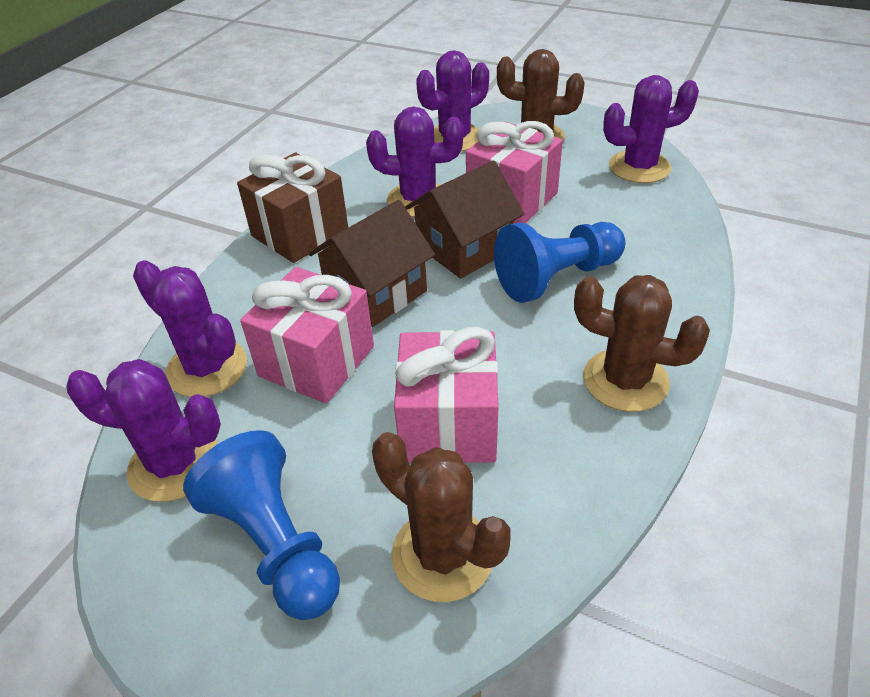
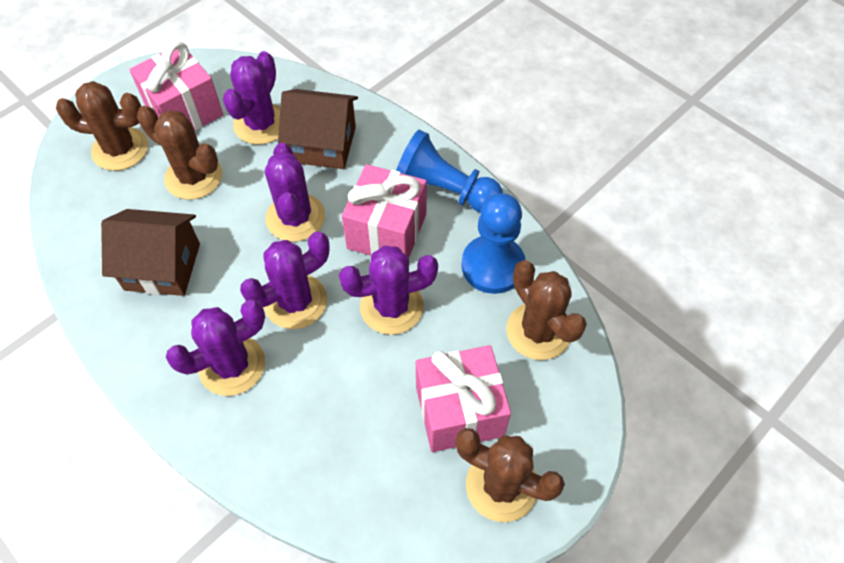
brown cactus: 3 -> 4
brown gift: 1 -> 0

